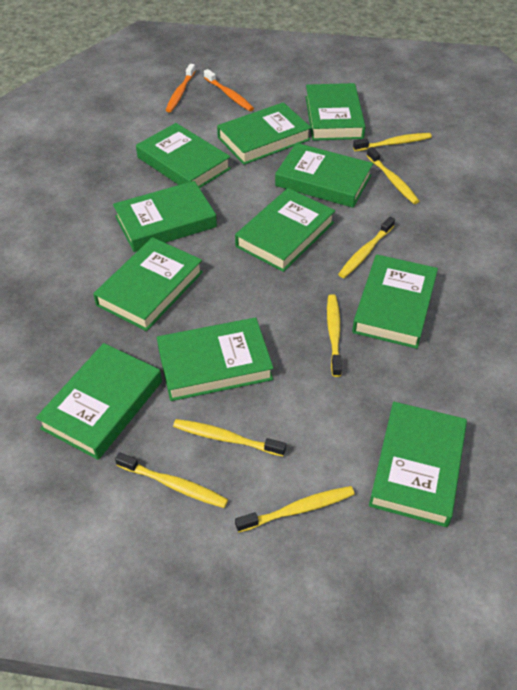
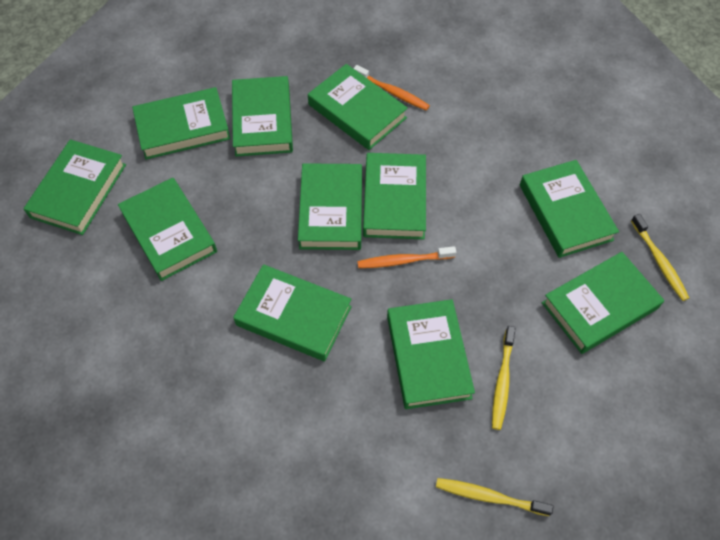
yellow toothbrush: 7 -> 3

